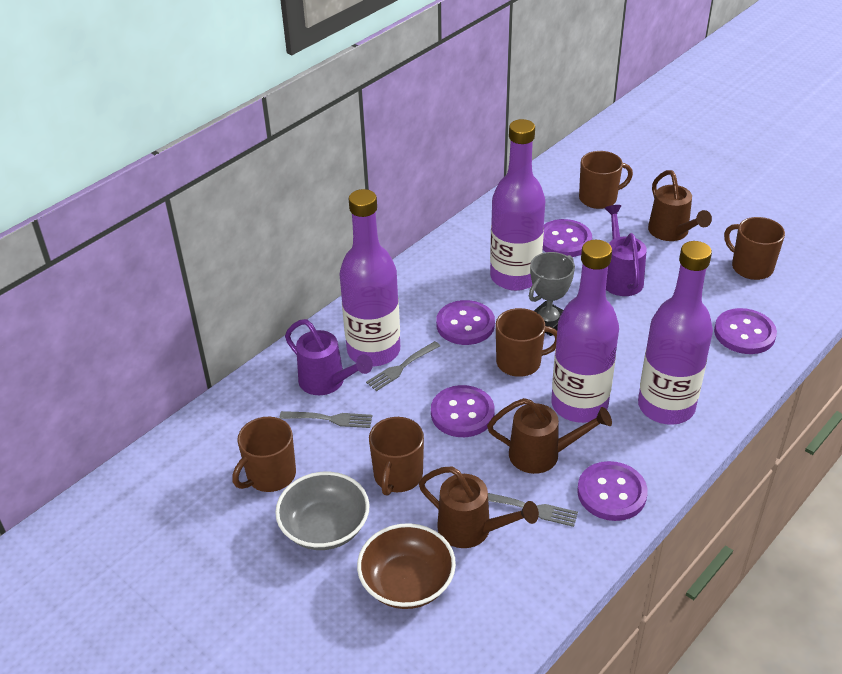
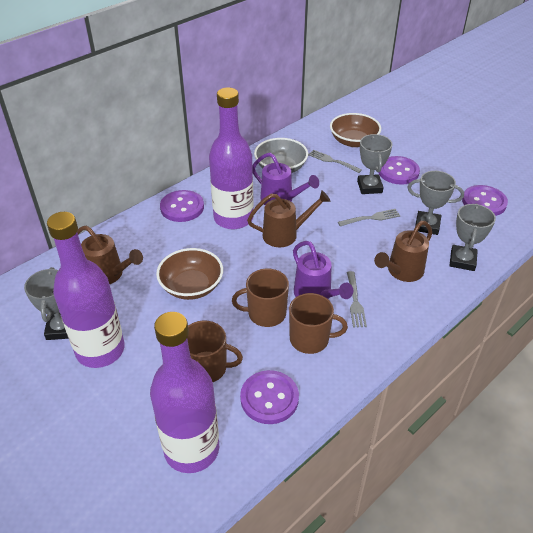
brown bowl: 1 -> 2
brown mug: 5 -> 3
grey trophy: 1 -> 4
purple bottle: 4 -> 3
purple button: 5 -> 4

